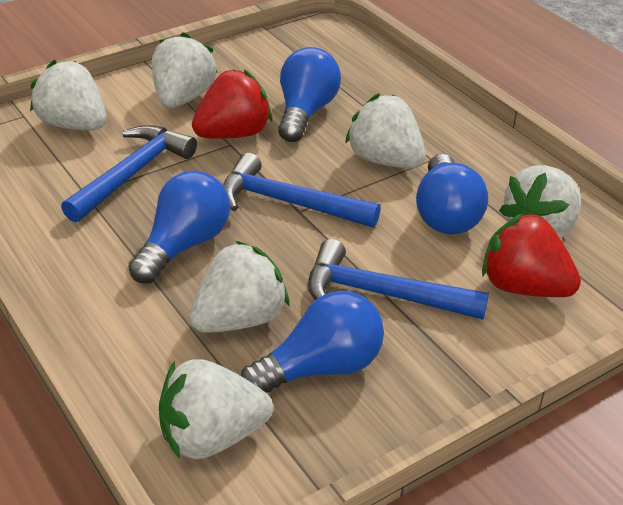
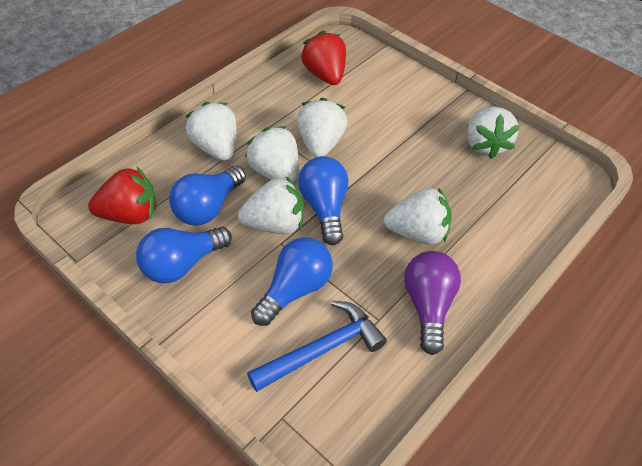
blue hammer: 3 -> 1
purple light bulb: 0 -> 1

